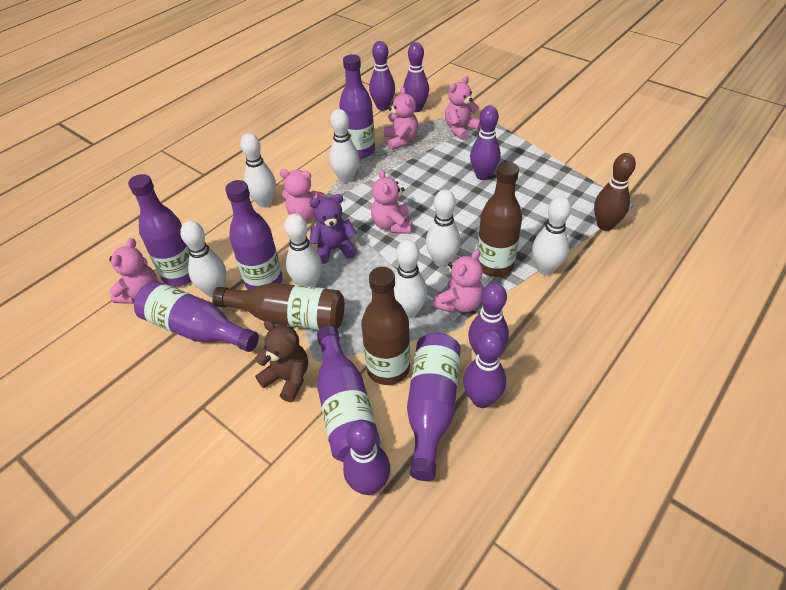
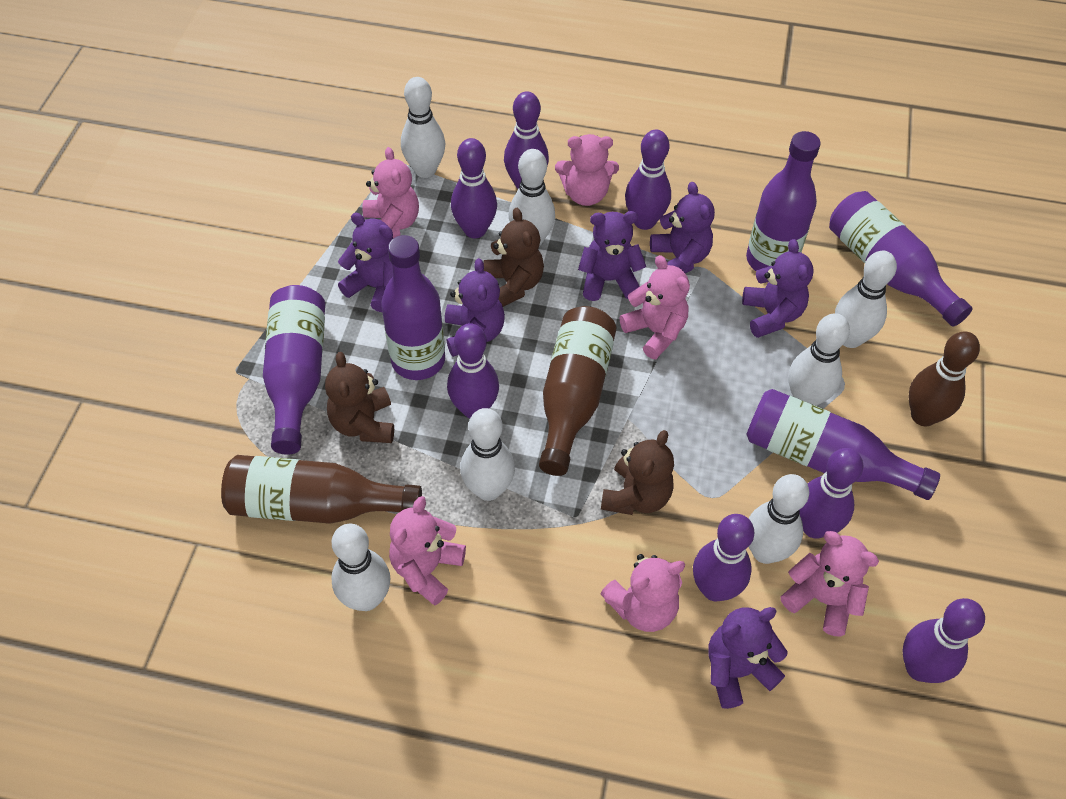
brown bottle: 3 -> 2
brown teddy bear: 1 -> 3
purple bottle: 6 -> 5
purple bowling pin: 6 -> 7
purple teddy bear: 1 -> 6

